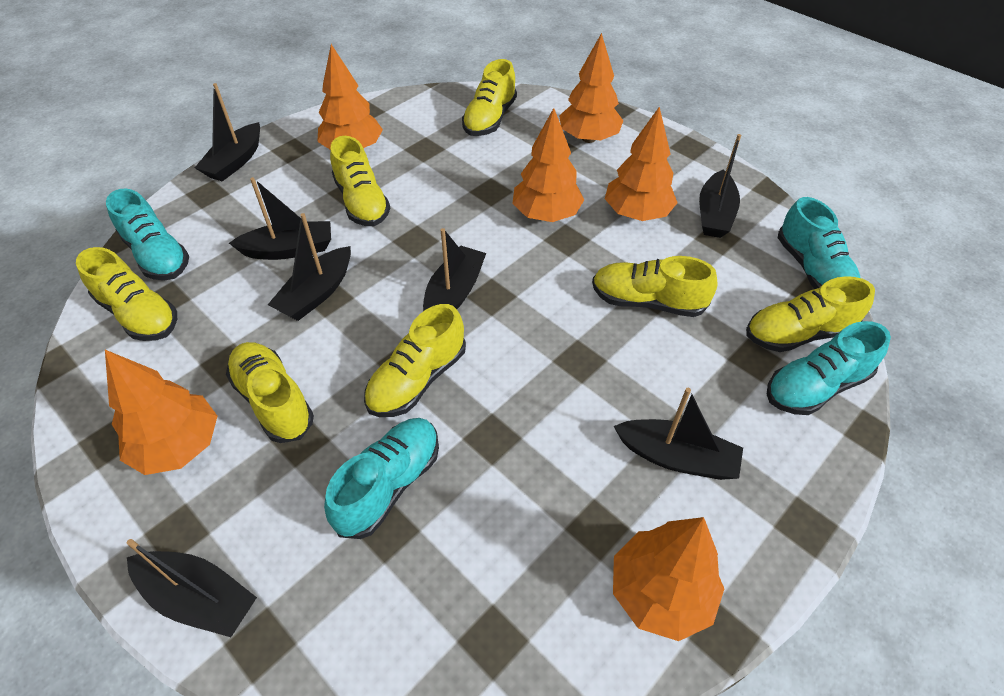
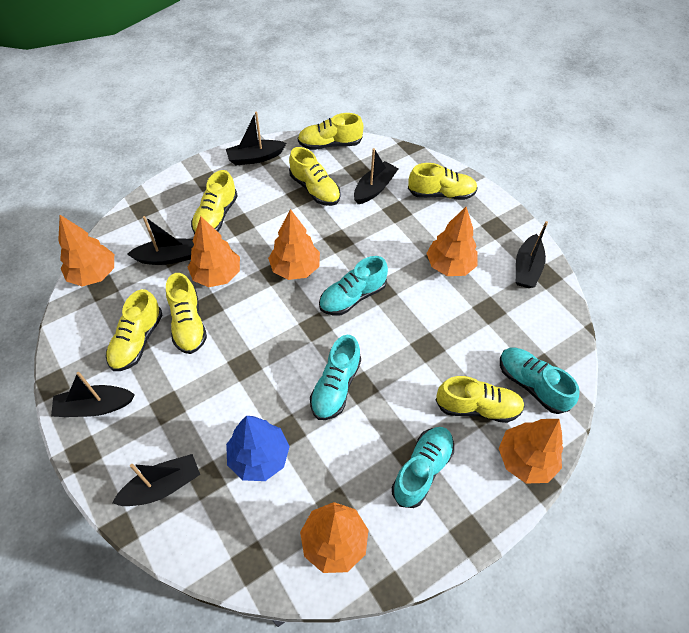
black boat: 7 -> 6
blue tree: 0 -> 1

